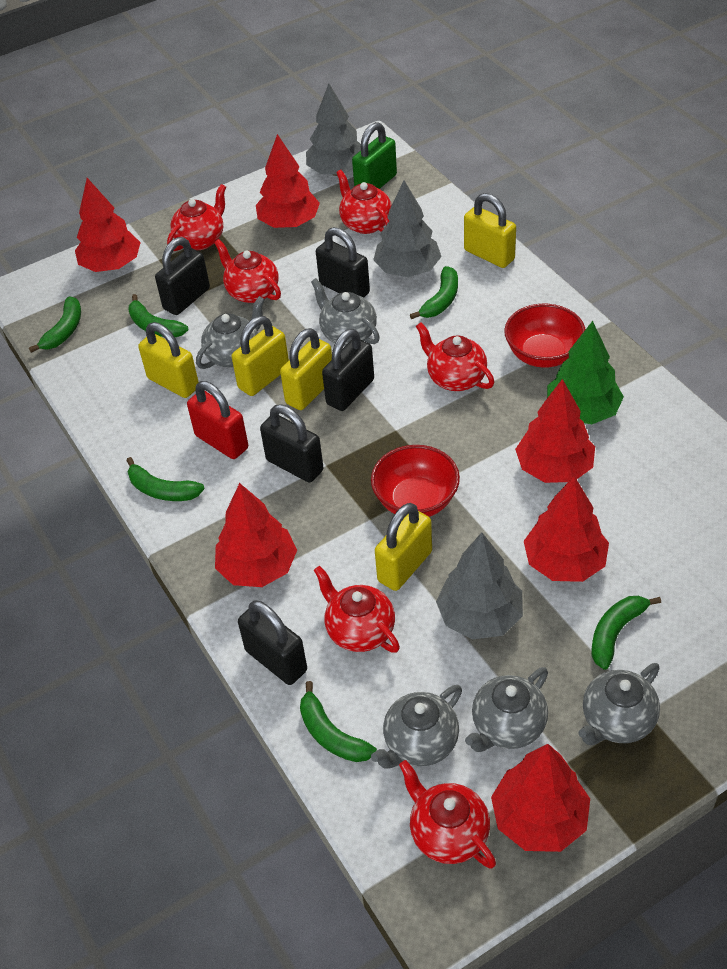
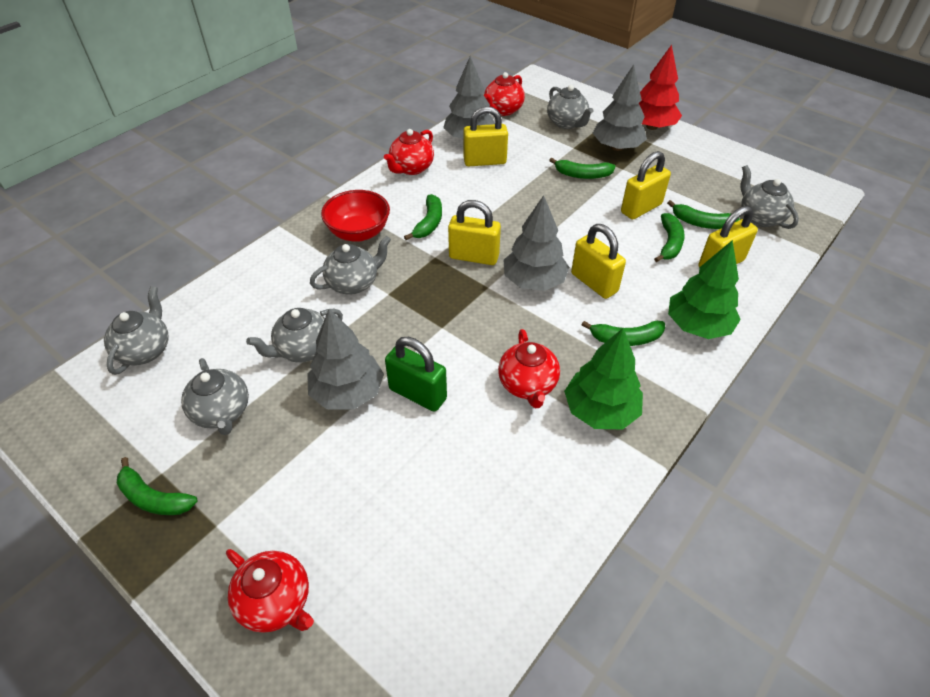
black padlock: 5 -> 0
green tree: 1 -> 2
grey teapot: 5 -> 6
grey tree: 3 -> 4
red bowl: 2 -> 1
red padlock: 1 -> 0
red teapot: 6 -> 4
red tree: 6 -> 1

